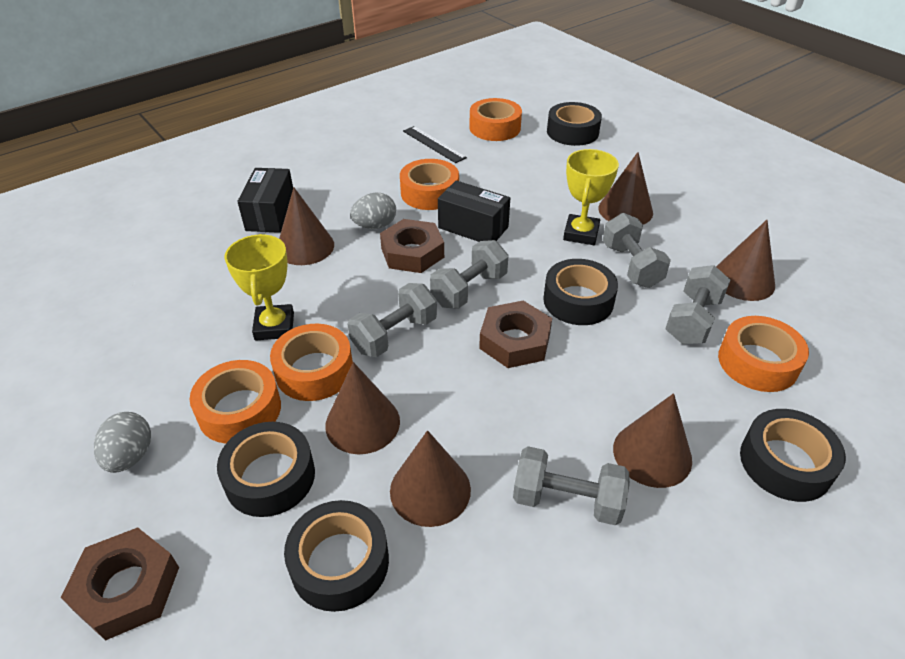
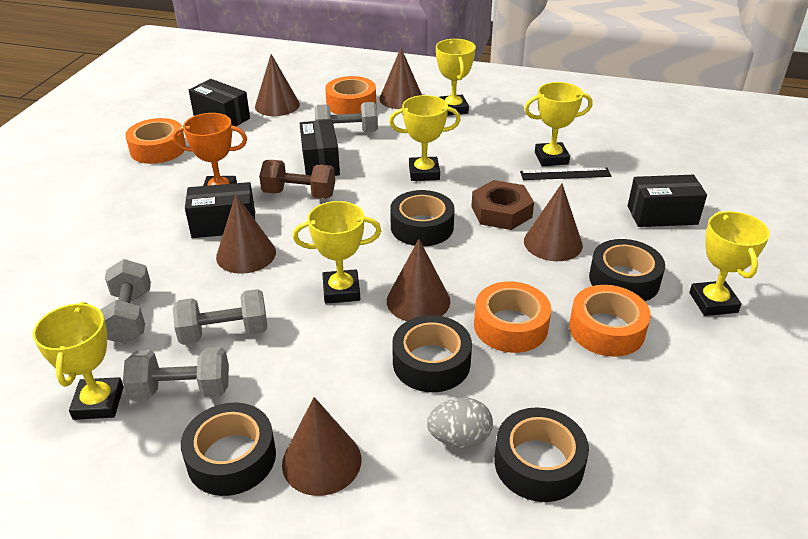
black box: 2 -> 4
brown dumbbell: 0 -> 1
brown nut: 3 -> 1
grey dumbbell: 5 -> 4
grey egg: 2 -> 1
orange tape: 5 -> 4
orange trophy: 0 -> 1
yellow trophy: 2 -> 6

